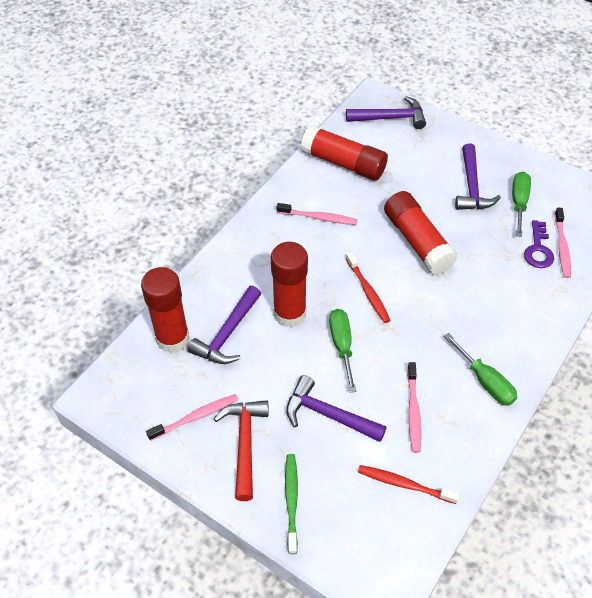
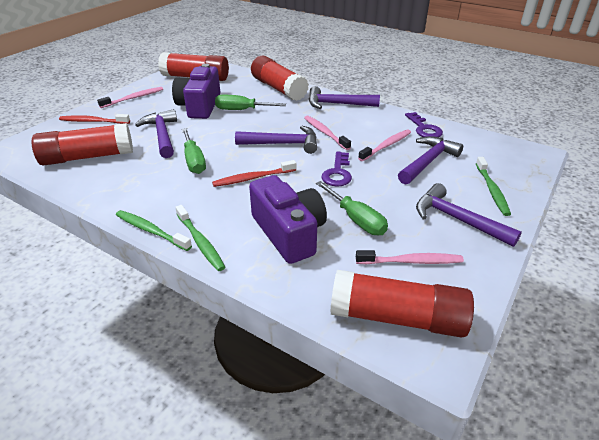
green toothbrush: 1 -> 3
purple camera: 0 -> 2
purple hammer: 4 -> 5
purple key: 1 -> 2
red hammer: 1 -> 0

